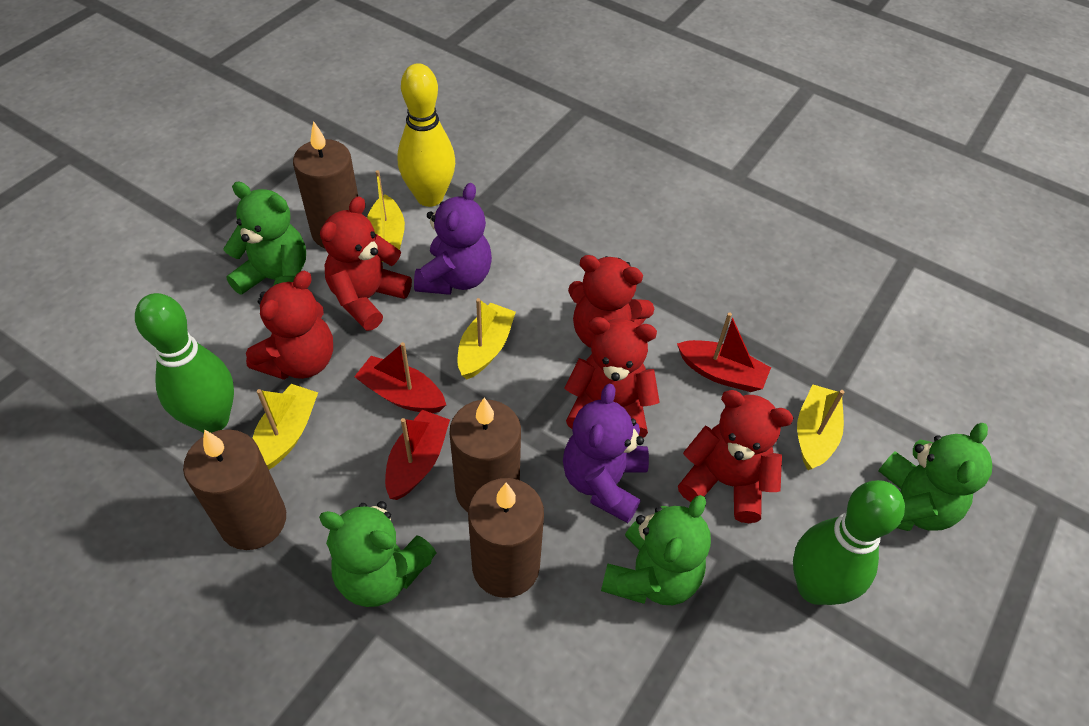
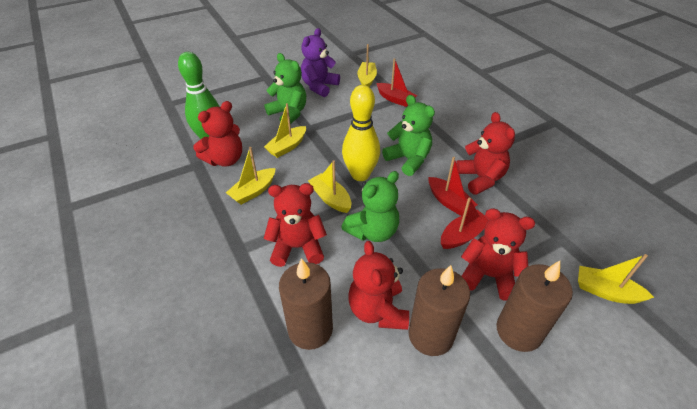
brown candle: 4 -> 3
green bowling pin: 2 -> 1
green teddy bear: 4 -> 3
purple teddy bear: 2 -> 1
yellow boat: 4 -> 5

